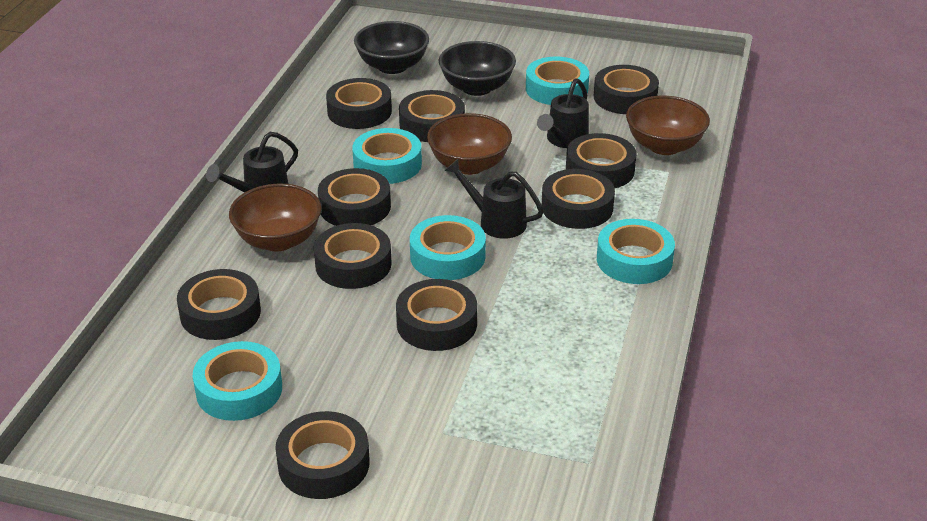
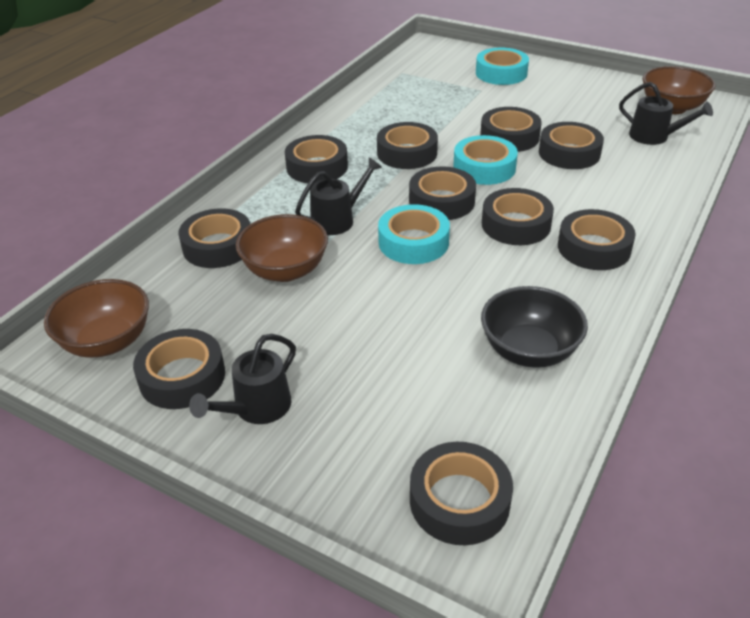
black bowl: 2 -> 1
turquoise tape: 5 -> 3

